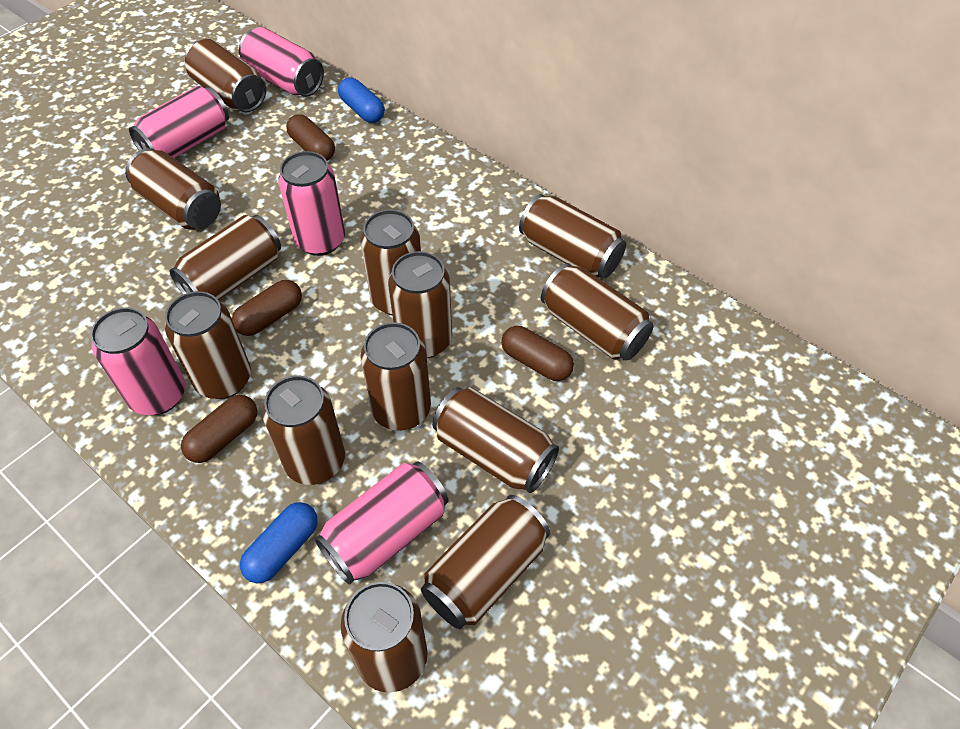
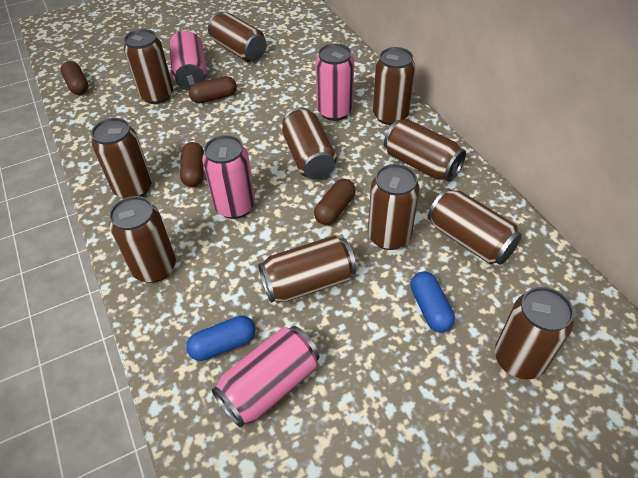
brown can: 13 -> 11
pink can: 5 -> 4

